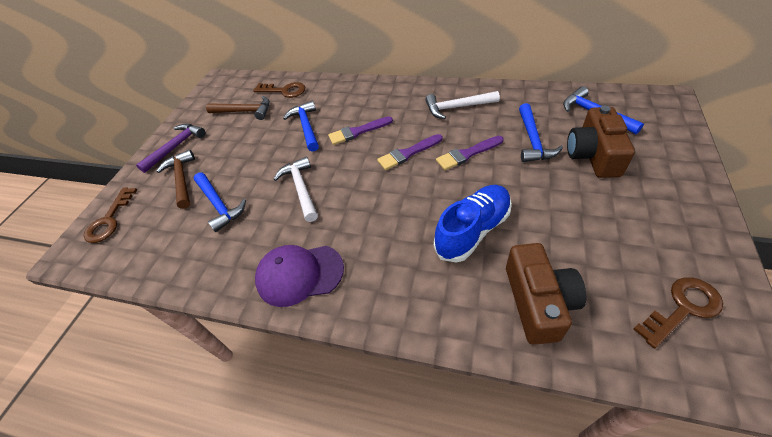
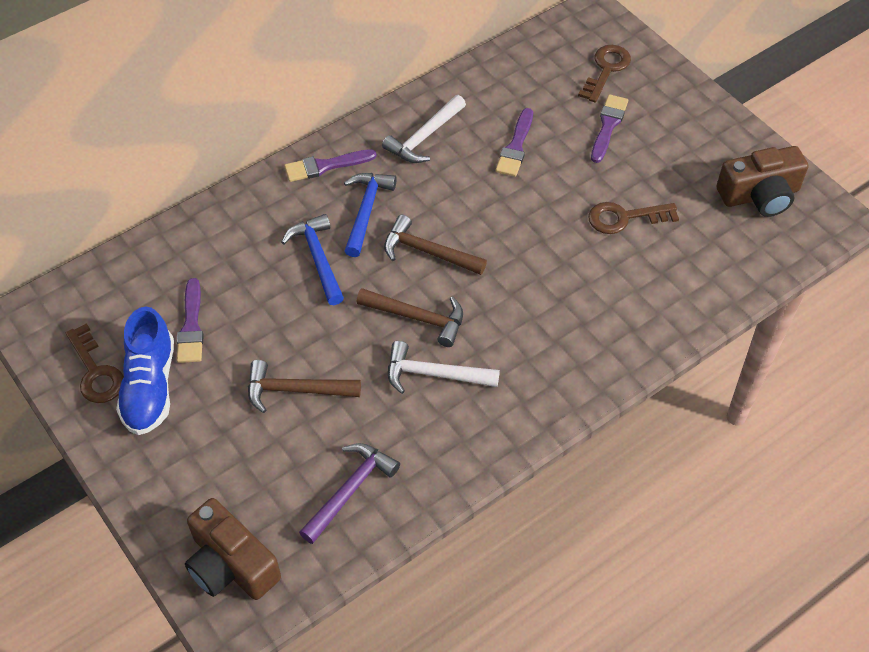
blue hammer: 4 -> 2
brown hammer: 2 -> 3
purple brush: 3 -> 4
purple cap: 1 -> 0

